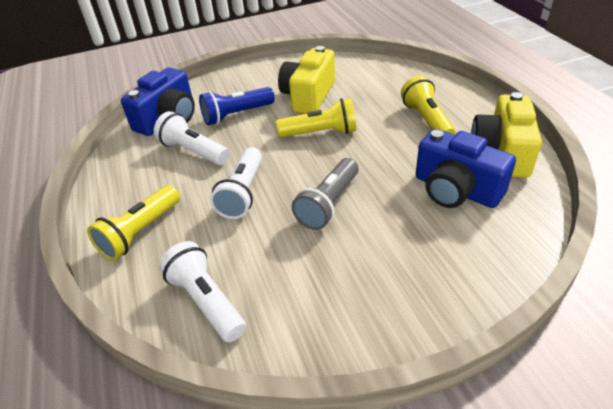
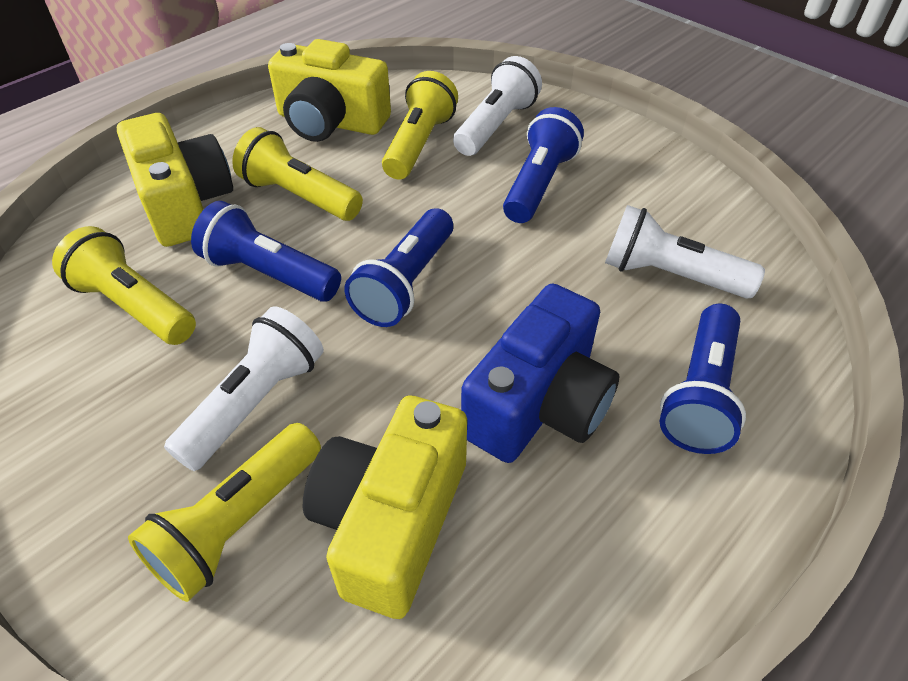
blue camera: 2 -> 1
blue flashlight: 1 -> 4
grey flashlight: 1 -> 0
yellow camera: 2 -> 3
yellow flashlight: 3 -> 4

